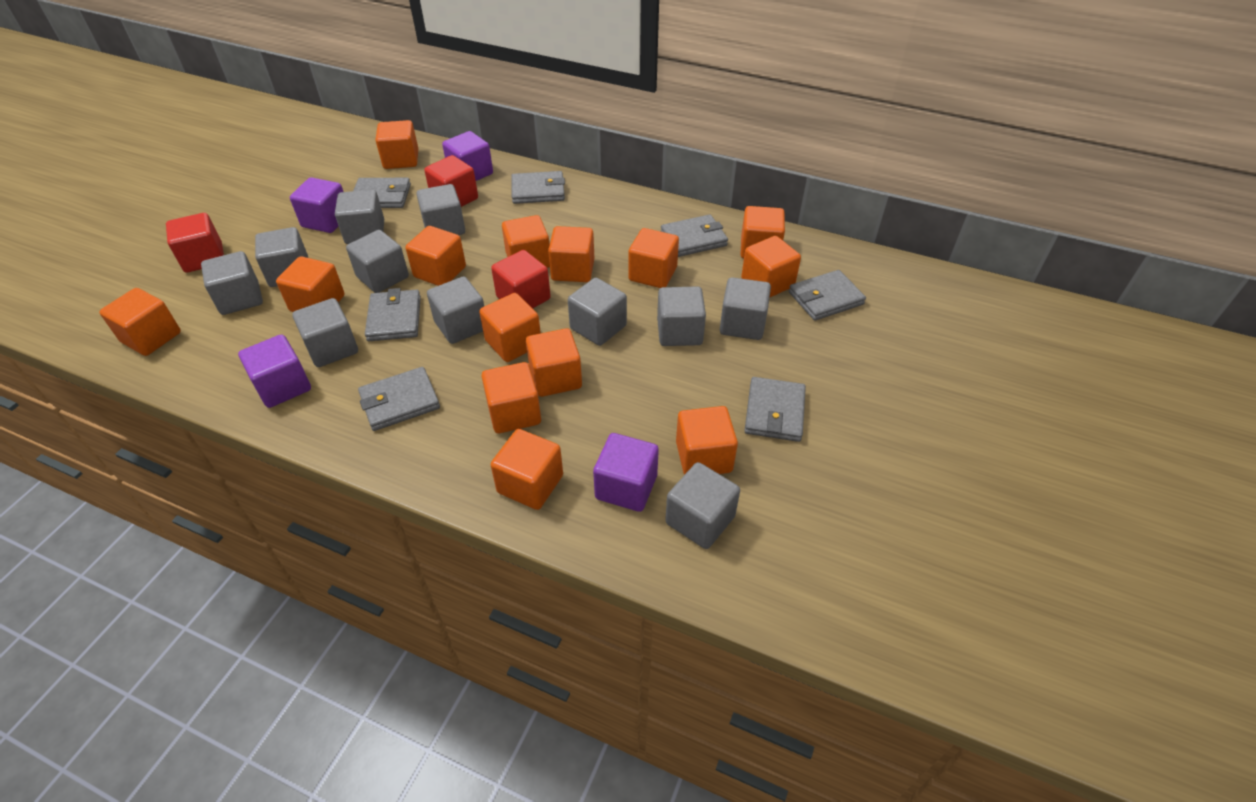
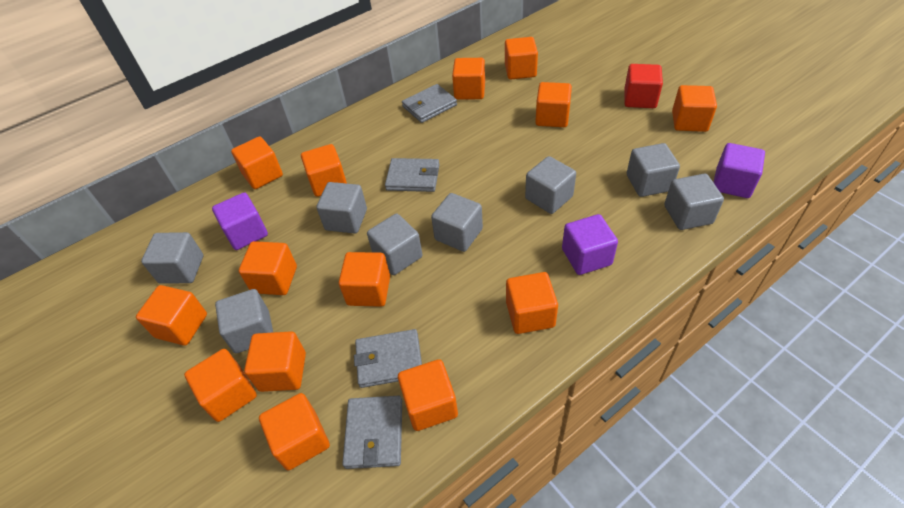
grey cube: 11 -> 8
grey wallet: 7 -> 4
purple cube: 4 -> 3
red cube: 3 -> 1

